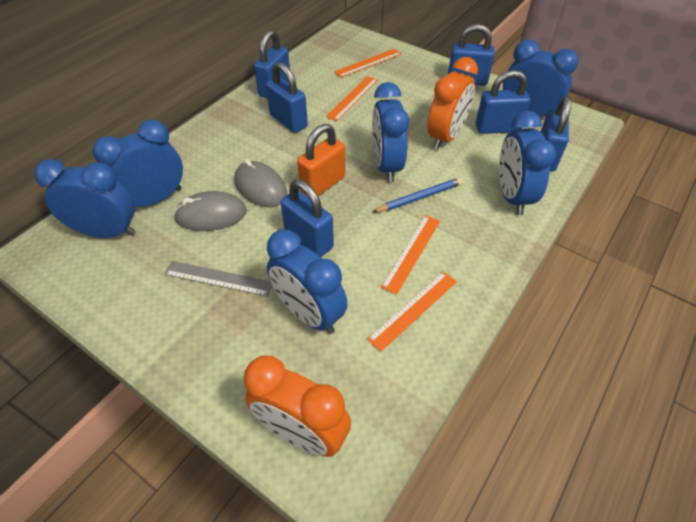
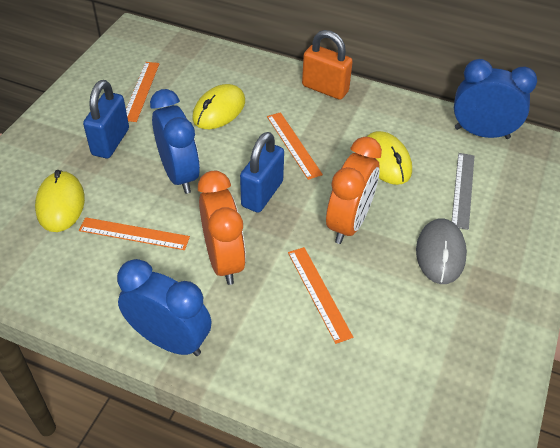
blue clock: 6 -> 3
blue padlock: 6 -> 2
blue pencil: 1 -> 0
grey mouse: 2 -> 1
yellow mouse: 0 -> 3

